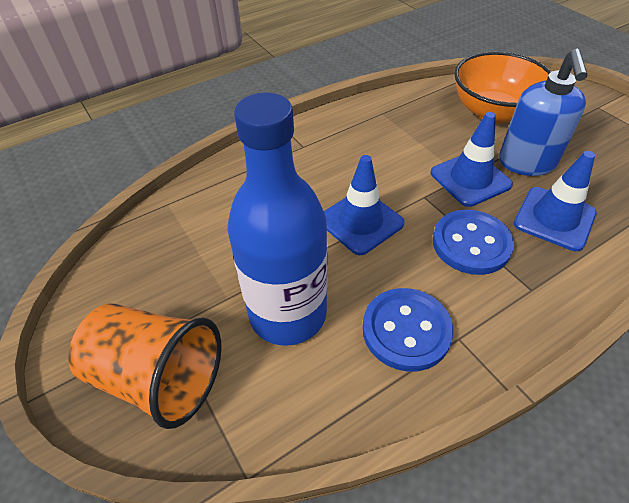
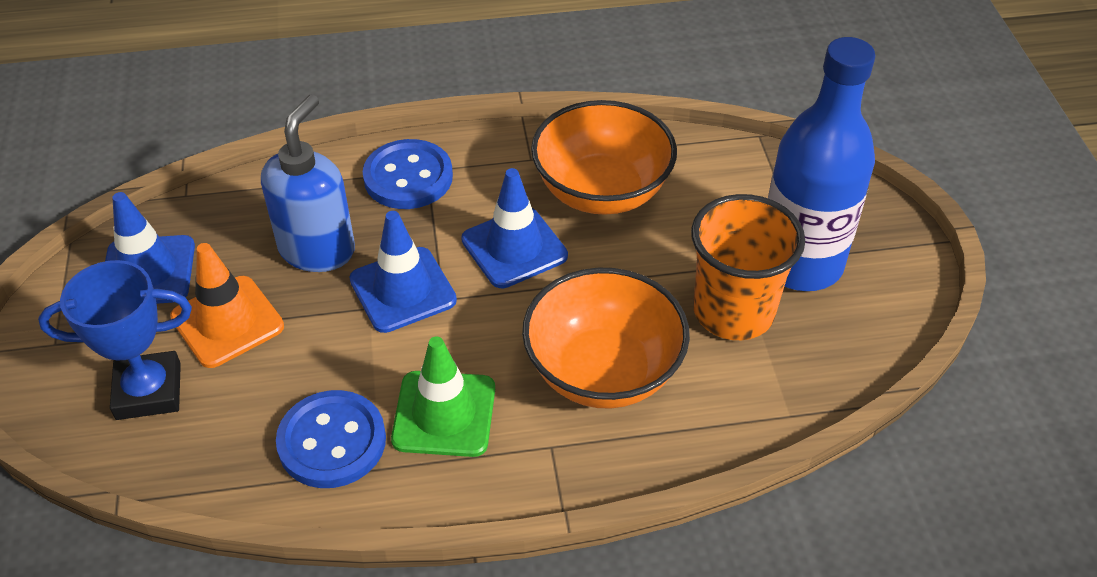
blue trophy: 0 -> 1
green traffic cone: 0 -> 1
orange bowl: 1 -> 2
orange traffic cone: 0 -> 1

